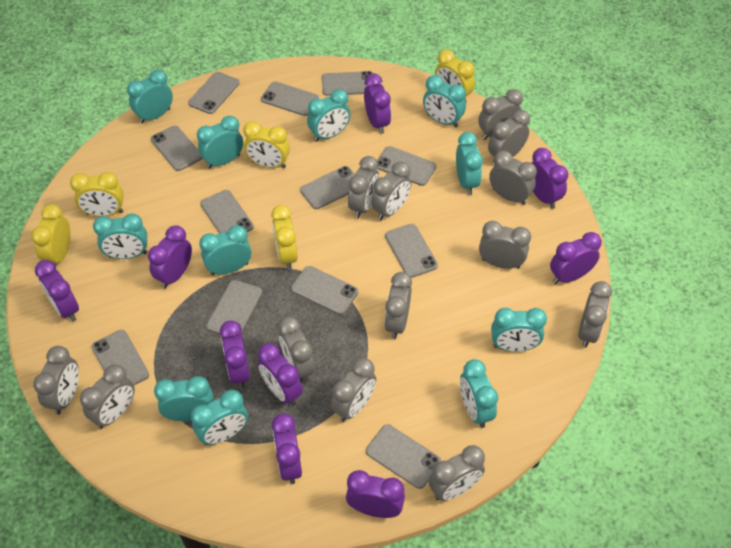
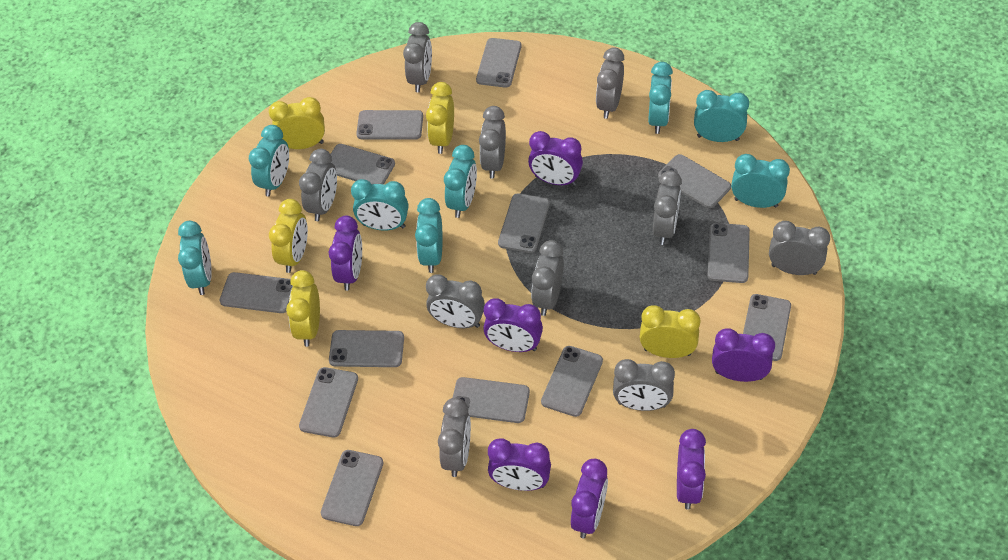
grey clock: 13 -> 10
grey phone: 12 -> 13
purple clock: 9 -> 7
turquoise clock: 11 -> 8

